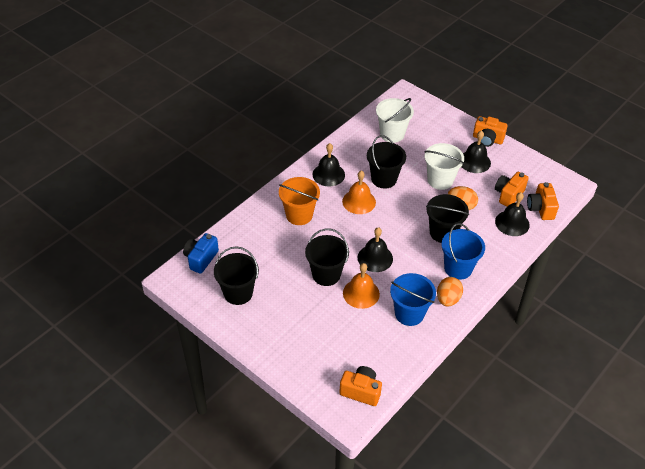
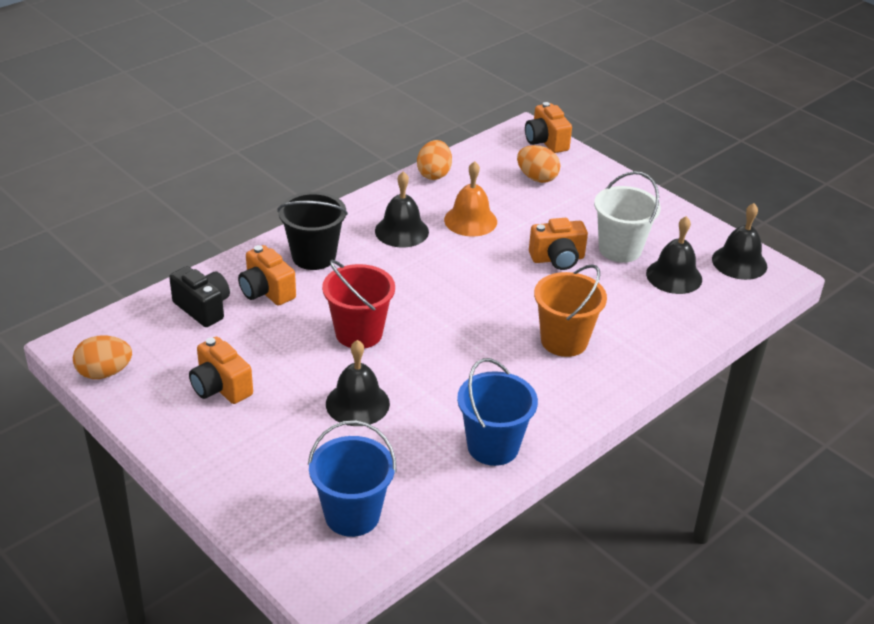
black bucket: 4 -> 1
black camera: 0 -> 1
blue camera: 1 -> 0
orange bell: 2 -> 1
orange egg: 2 -> 3
red bucket: 0 -> 1
white bucket: 2 -> 1

